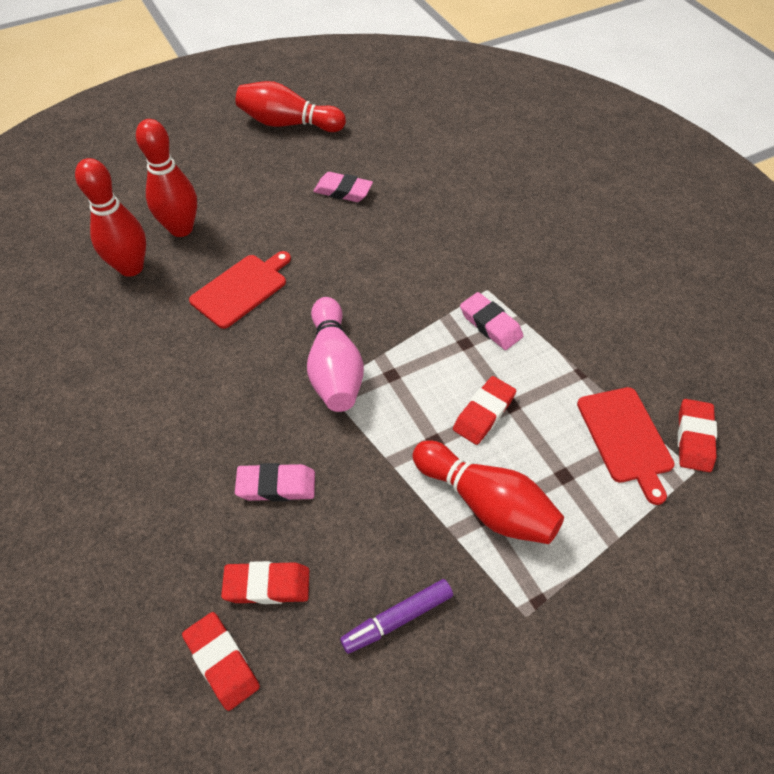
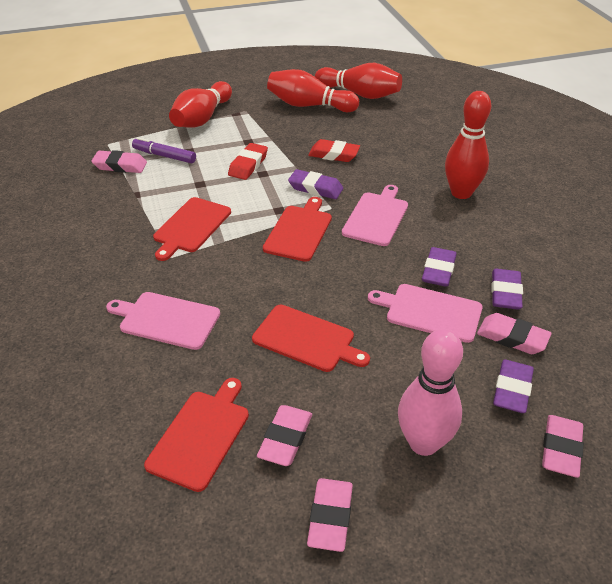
pink cutting board: 0 -> 3
pink eraser: 3 -> 5
purple eraser: 0 -> 4
red cutting board: 2 -> 4
red eraser: 4 -> 2

